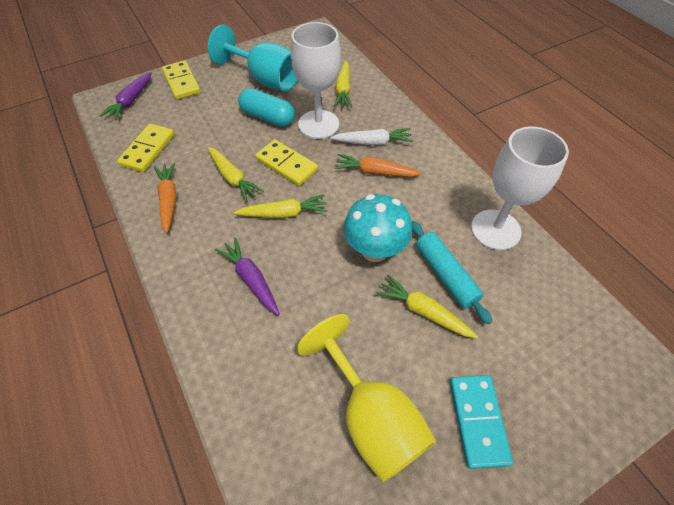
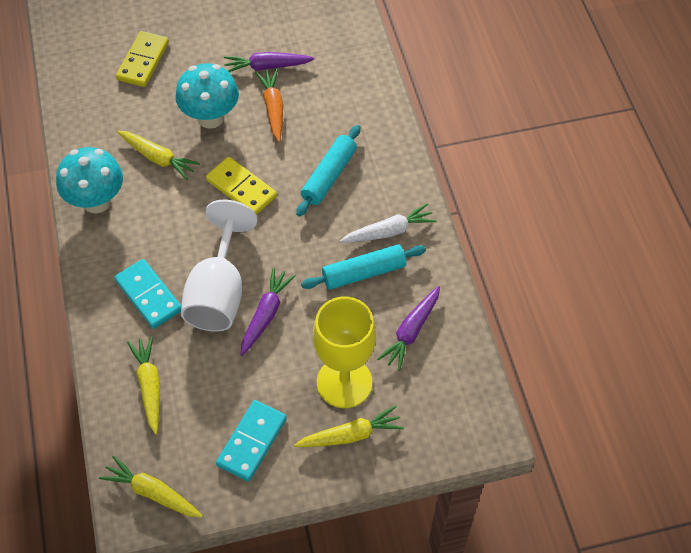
orange carrot: 2 -> 1
purple carrot: 2 -> 3
turquoise capsule: 1 -> 0
turquoise domino: 1 -> 2
turquoise goblet: 1 -> 0
turquoise mushroom: 1 -> 2
turquoise rolling pin: 1 -> 2
white goblet: 2 -> 1
yellow domino: 3 -> 2

